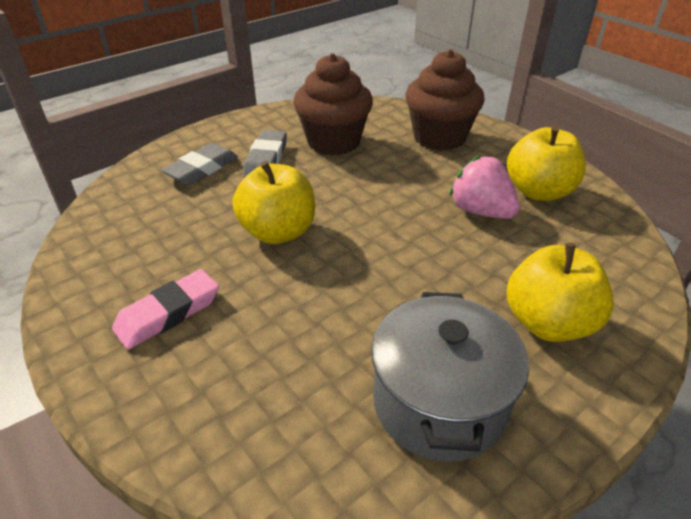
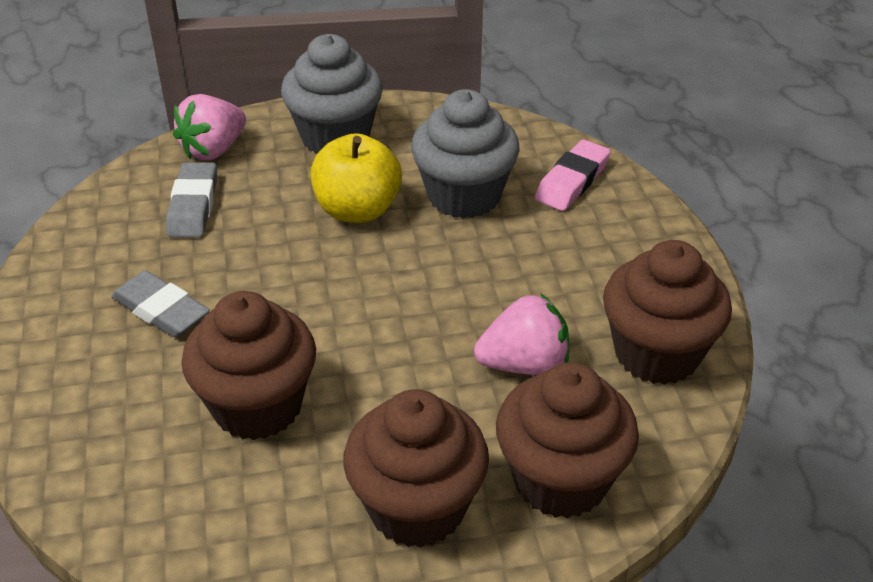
brown cupcake: 2 -> 4
grey cupcake: 0 -> 2
grey pot: 1 -> 0
pink strawberry: 1 -> 2
yellow apple: 3 -> 1

